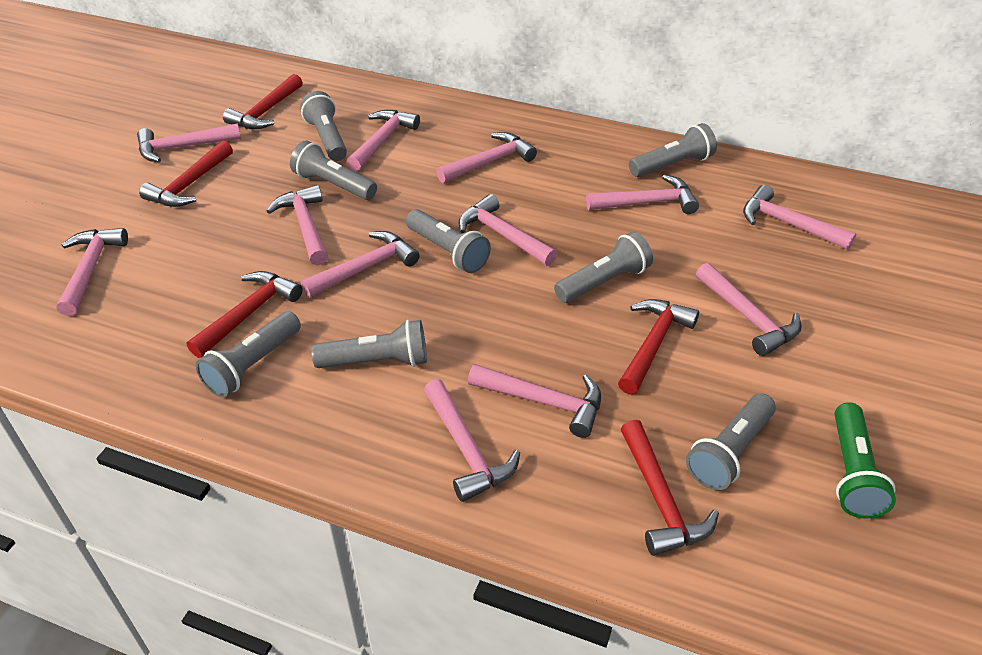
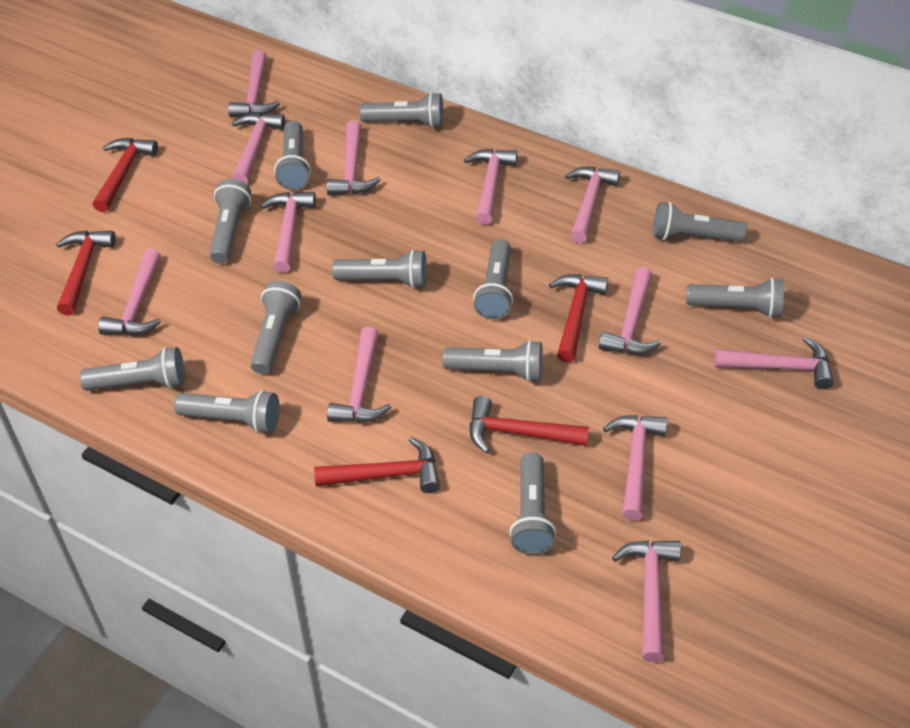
green flashlight: 1 -> 0
grey flashlight: 8 -> 12

